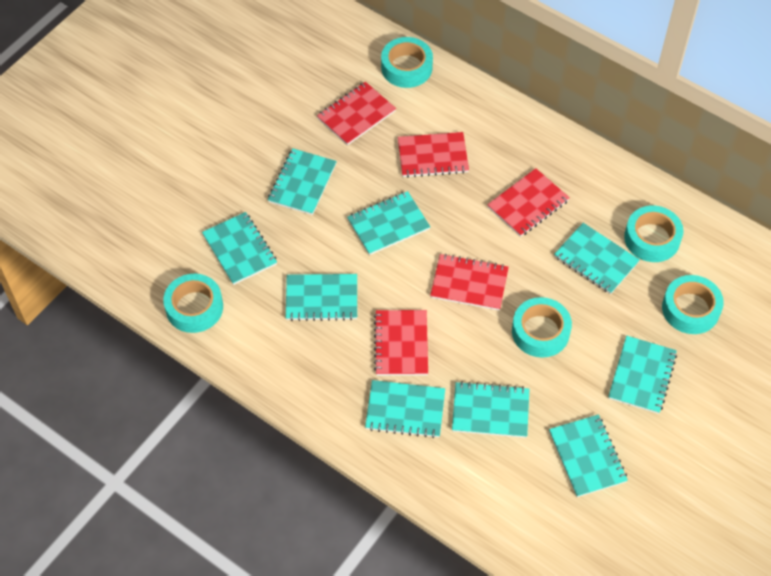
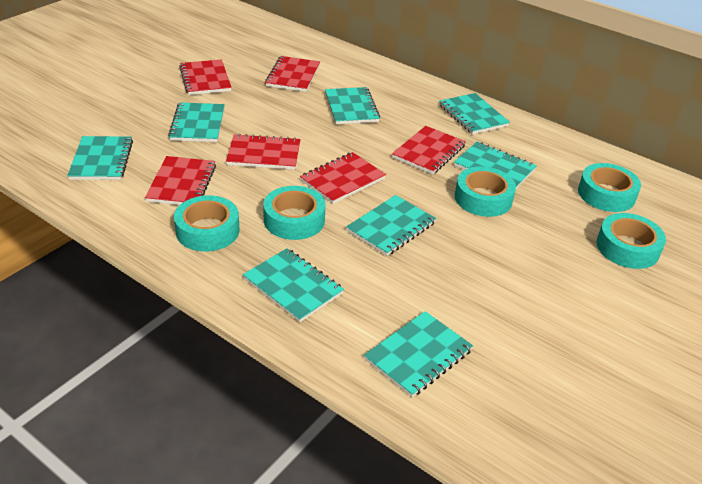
red notebook: 5 -> 6
turquoise notebook: 9 -> 8

